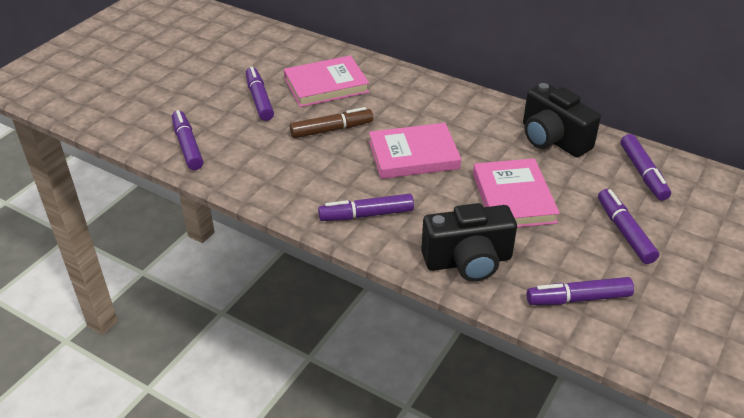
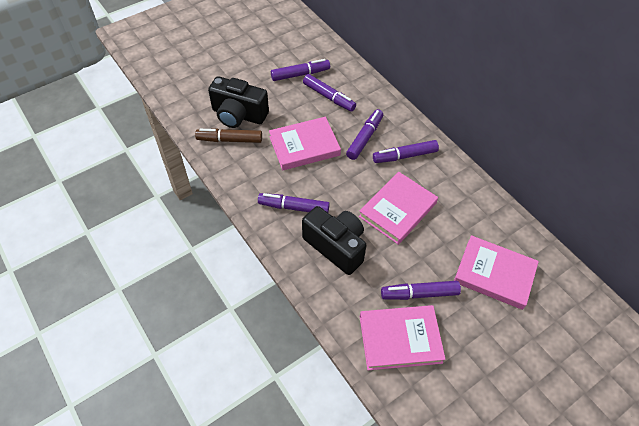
pink book: 3 -> 4

